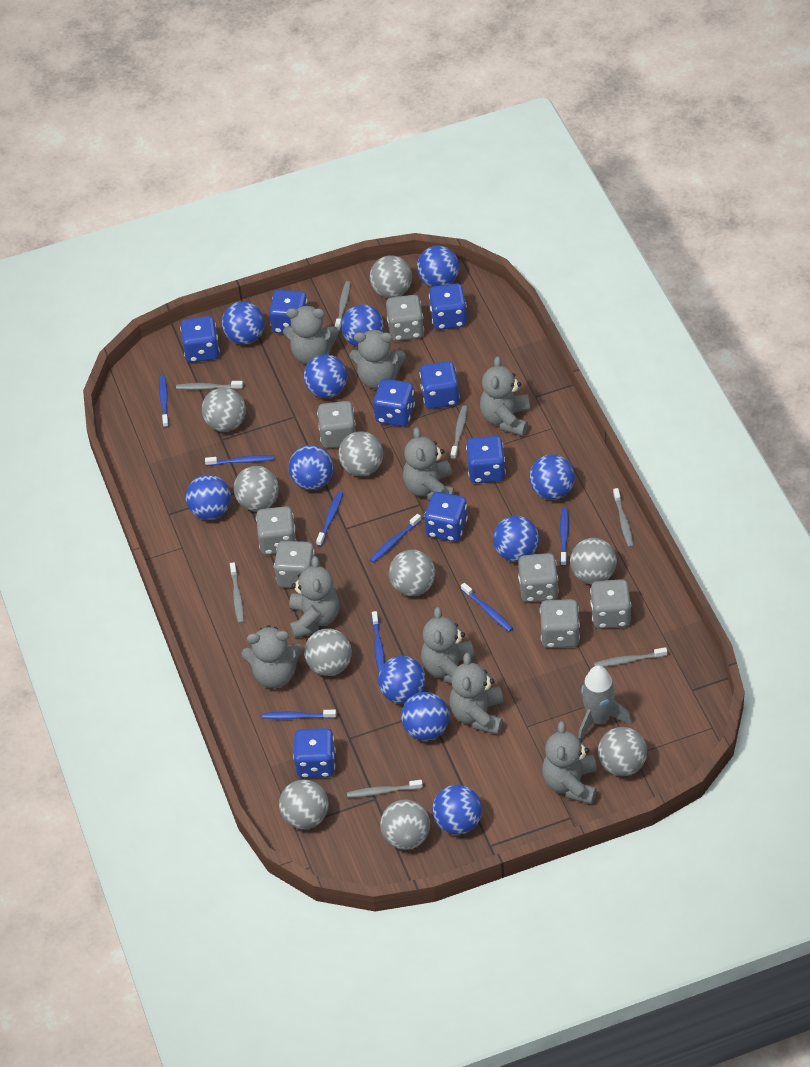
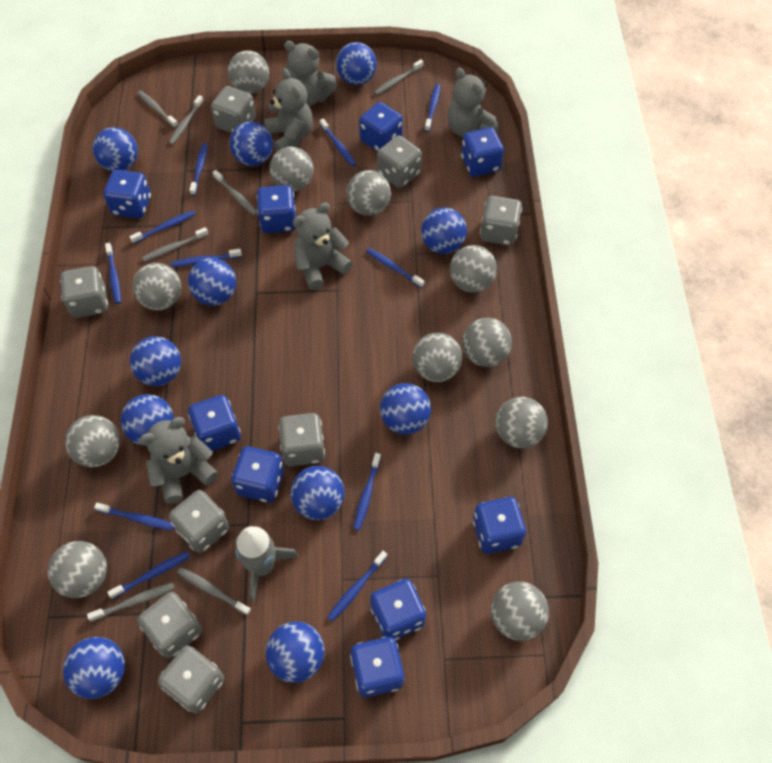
blue dice: 8 -> 9
blue toothbrush: 8 -> 11
grey ball: 10 -> 11
grey dice: 7 -> 8
grey teddy bear: 9 -> 5

